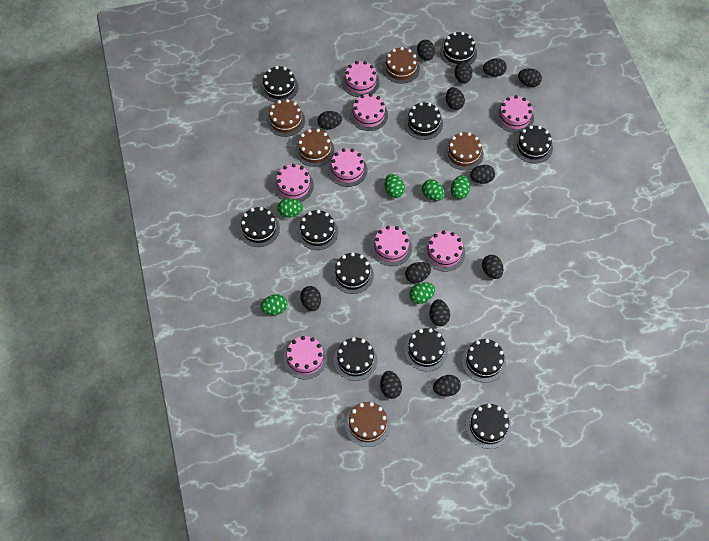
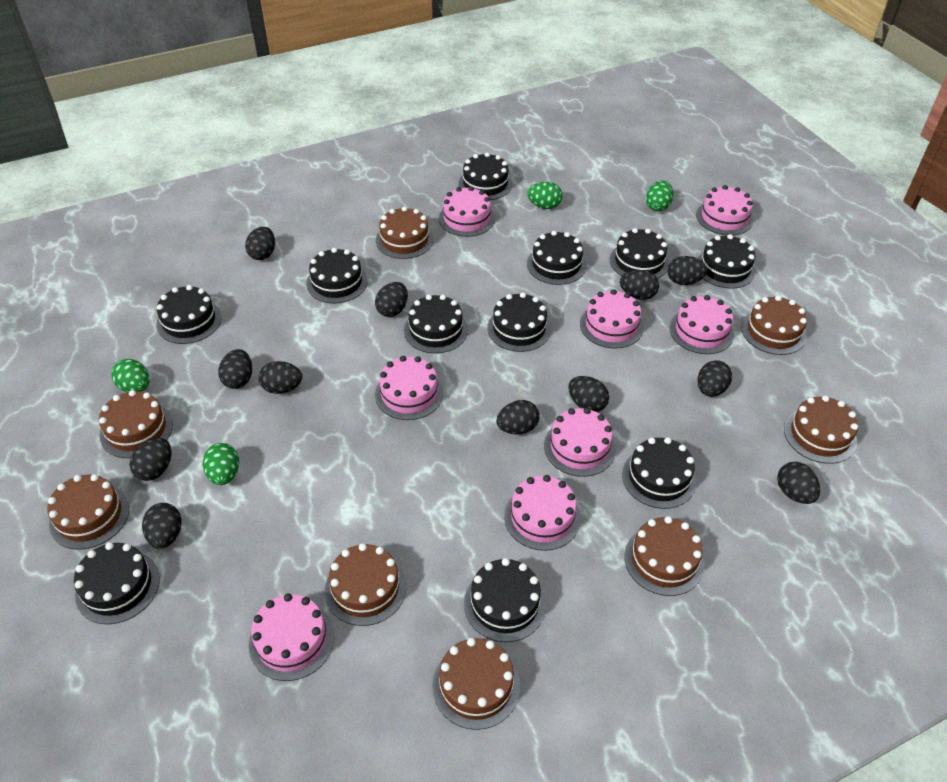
black egg: 13 -> 12
brown cake: 5 -> 8
green egg: 6 -> 4

